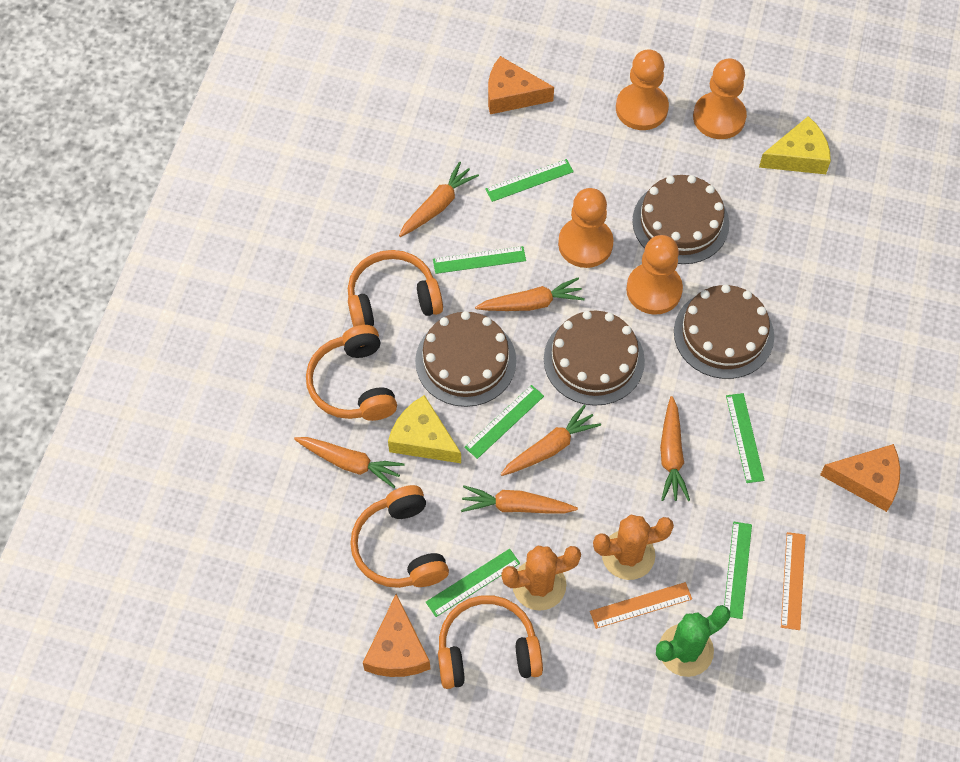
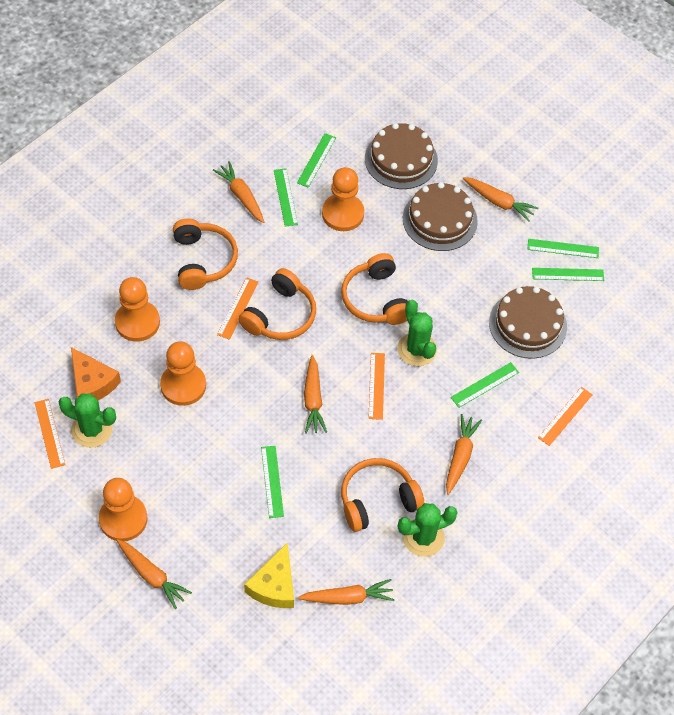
brown cake: 4 -> 3
green cactus: 1 -> 3
orange cactus: 2 -> 0
orange cheese: 3 -> 1
orange ruler: 2 -> 4
yellow cheese: 2 -> 1

